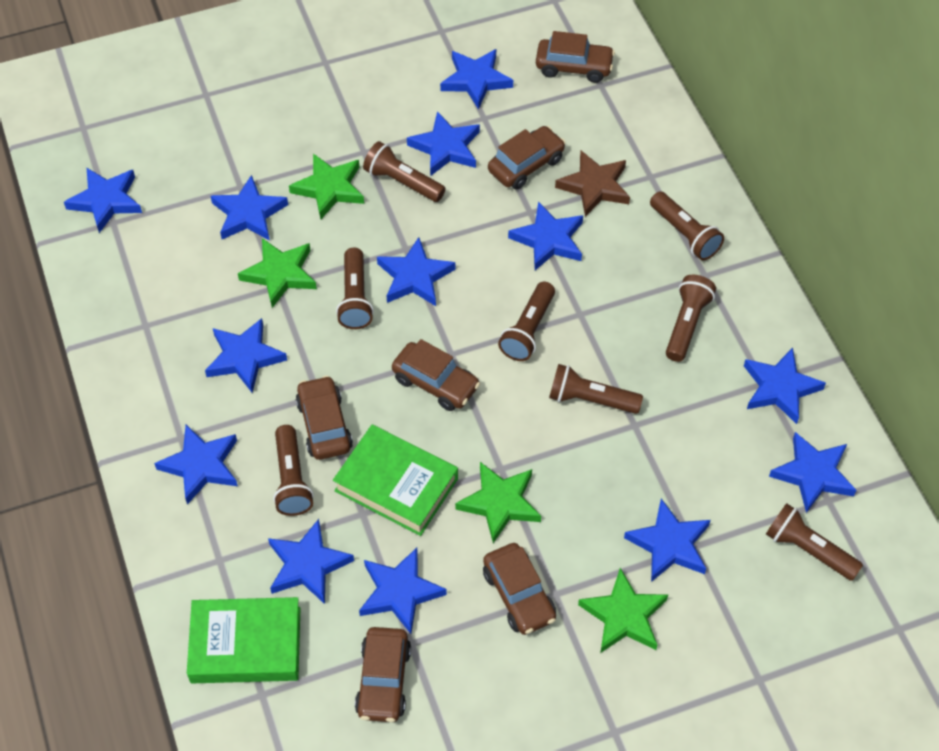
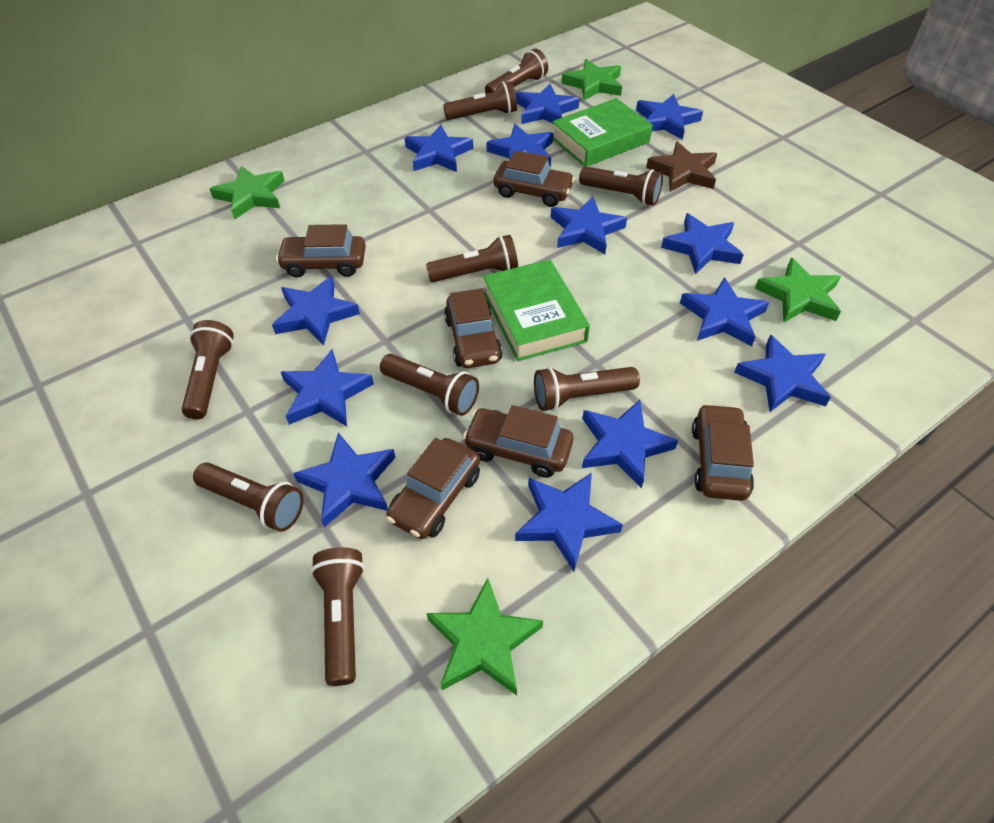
brown flashlight: 8 -> 9

